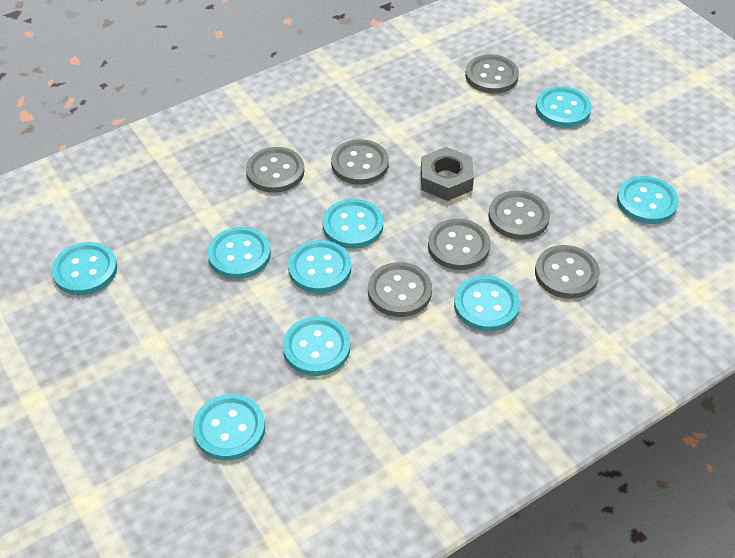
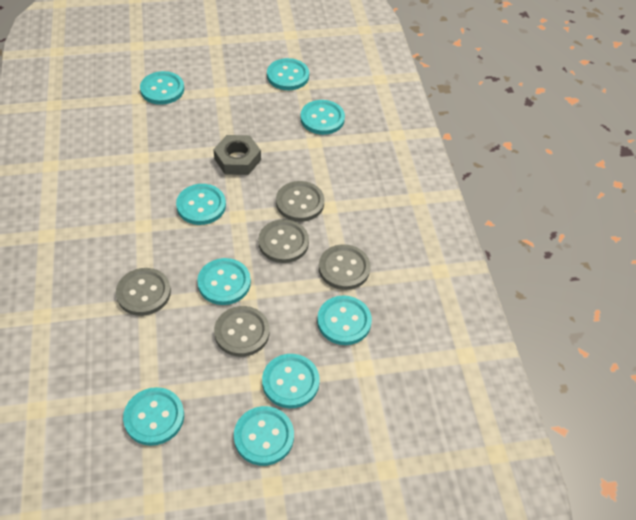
grey button: 7 -> 5

